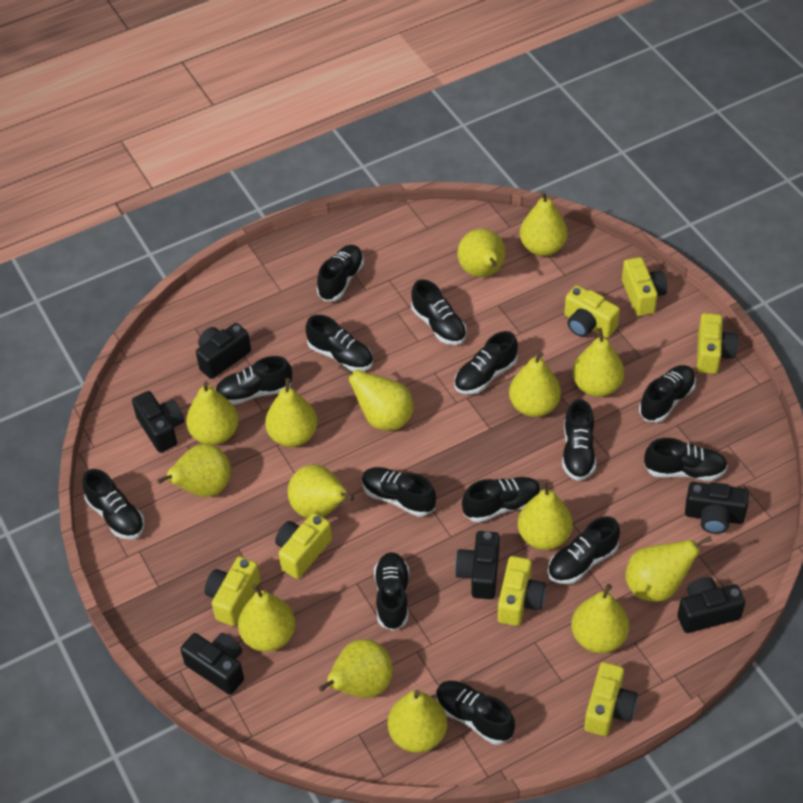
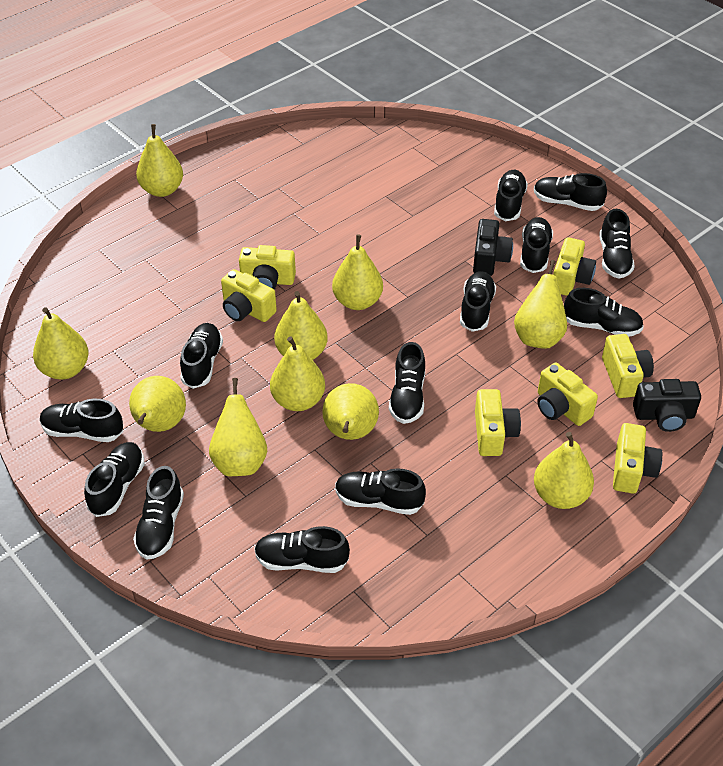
black camera: 6 -> 2
black shoe: 14 -> 13
yellow pear: 15 -> 10

